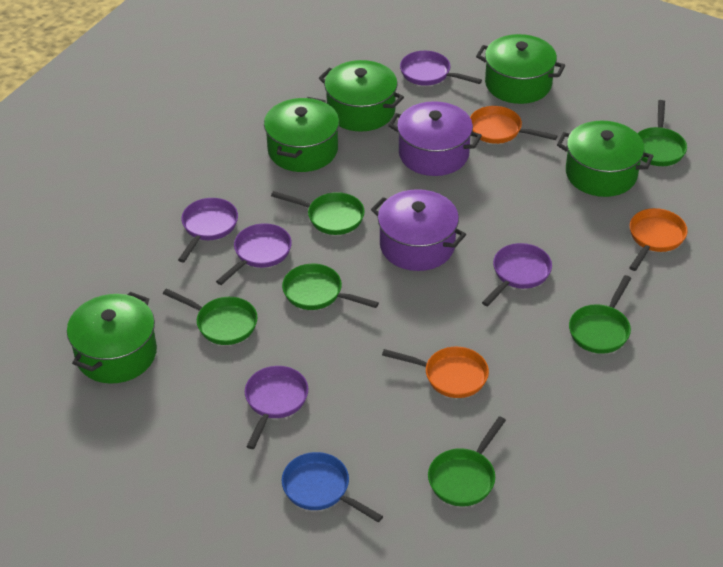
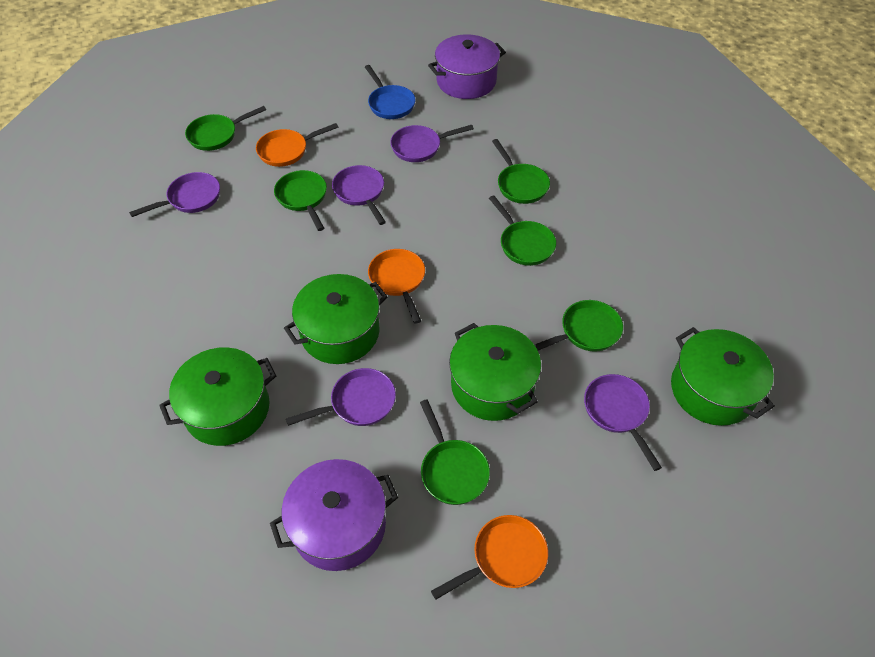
green pot: 5 -> 4

